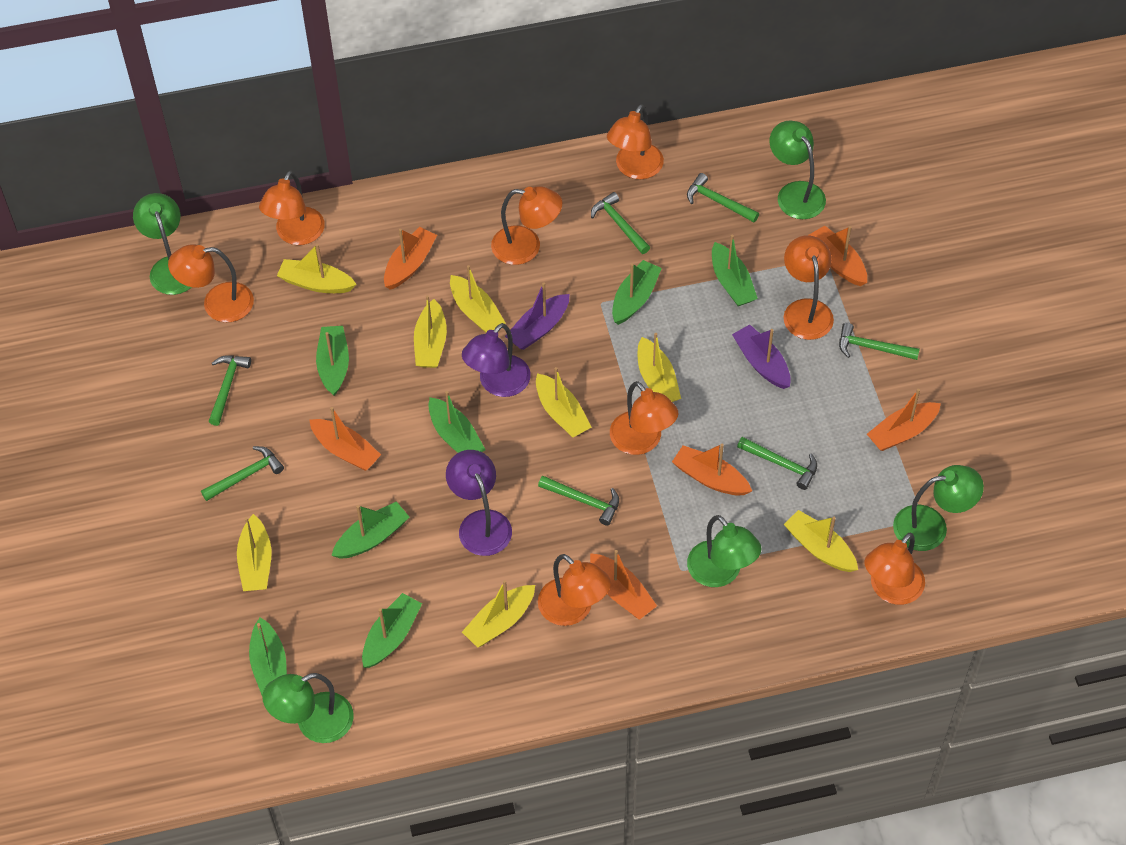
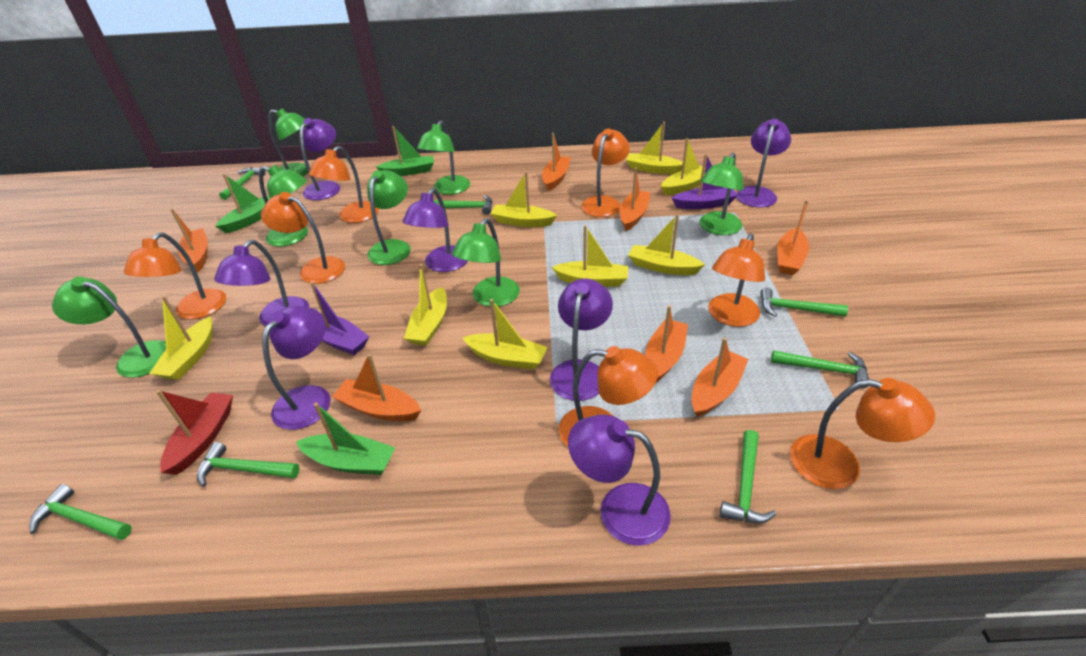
green boat: 7 -> 3
green lamp: 5 -> 7
orange boat: 6 -> 7
orange lamp: 8 -> 7
purple lamp: 2 -> 7
red boat: 0 -> 1

